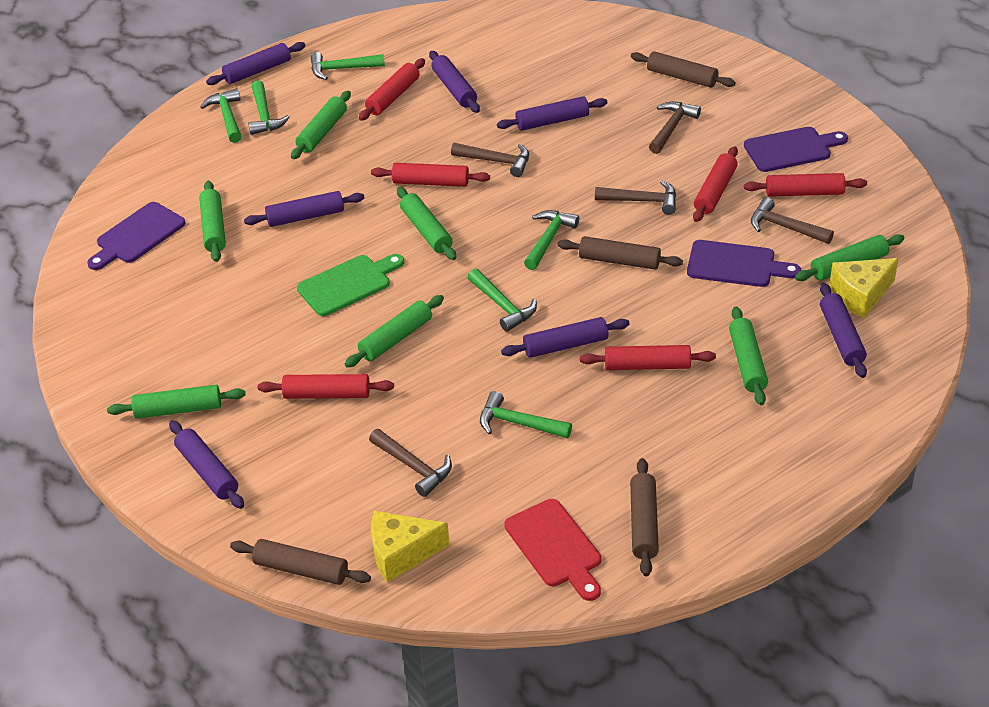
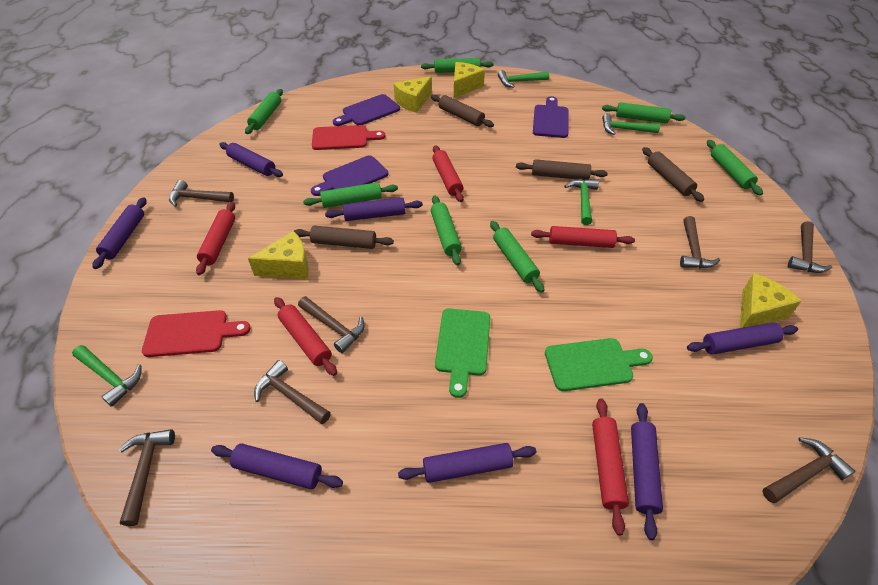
brown hammer: 5 -> 7
green cutting board: 1 -> 2
green hammer: 6 -> 4
red cutting board: 1 -> 2
red rolling pin: 6 -> 5
yellow cheese: 2 -> 4

